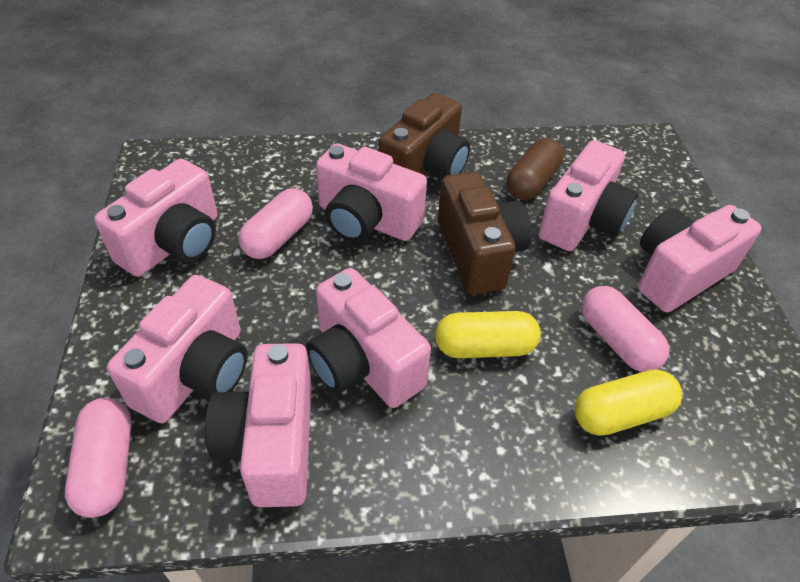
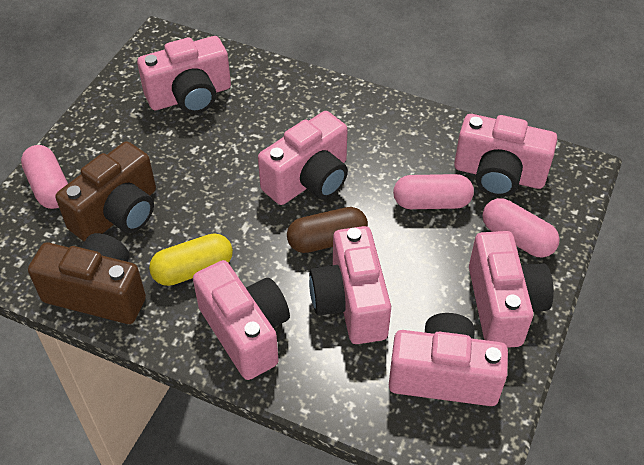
yellow capsule: 2 -> 1

